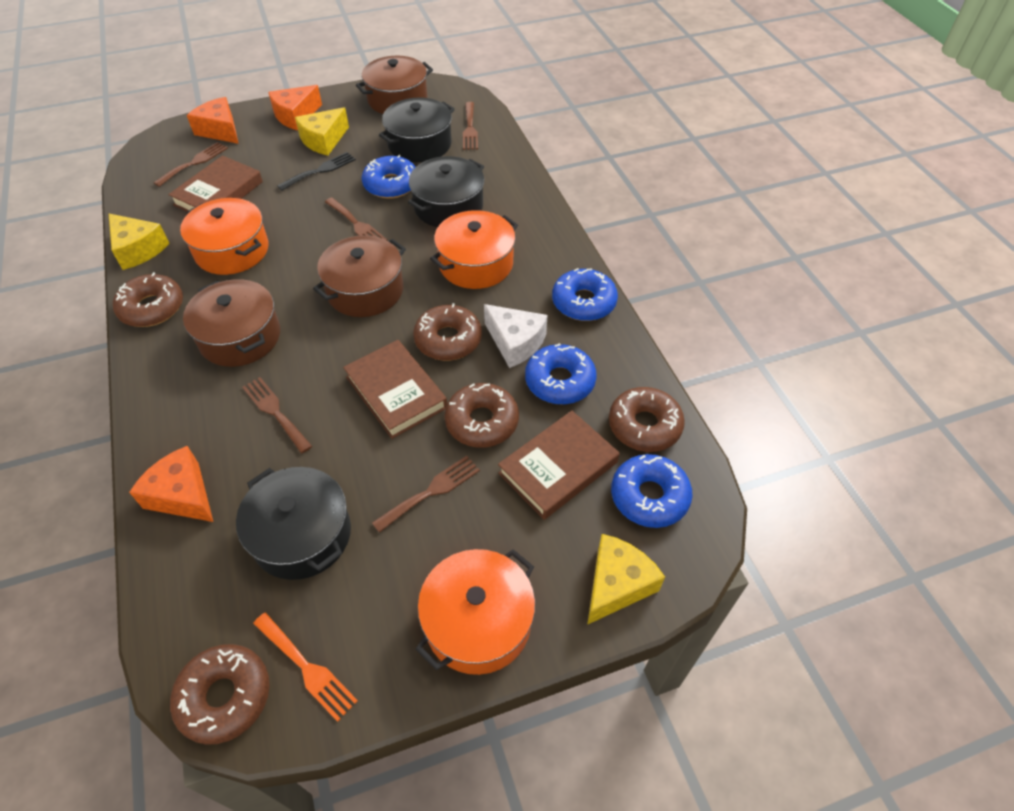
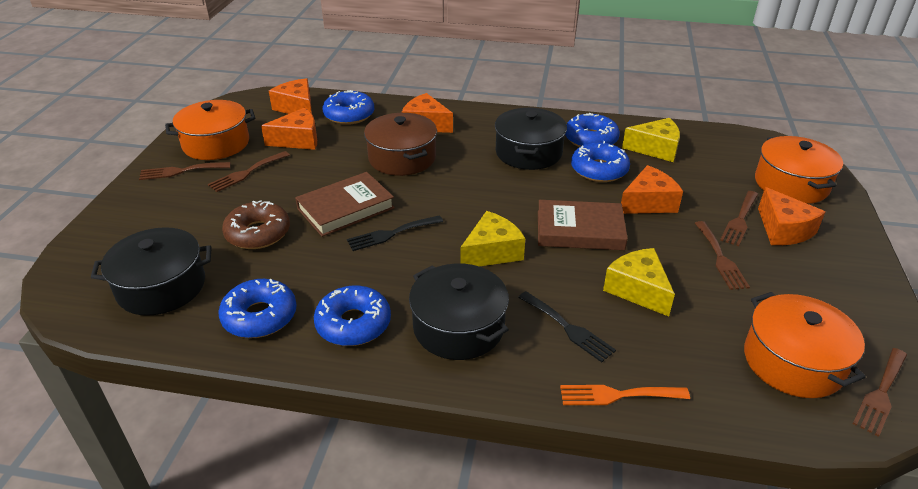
black fork: 1 -> 2
blue donut: 4 -> 5
brown book: 3 -> 2
brown donut: 5 -> 1
brown pot: 3 -> 1
orange cheese: 3 -> 5
white cheese: 1 -> 0

